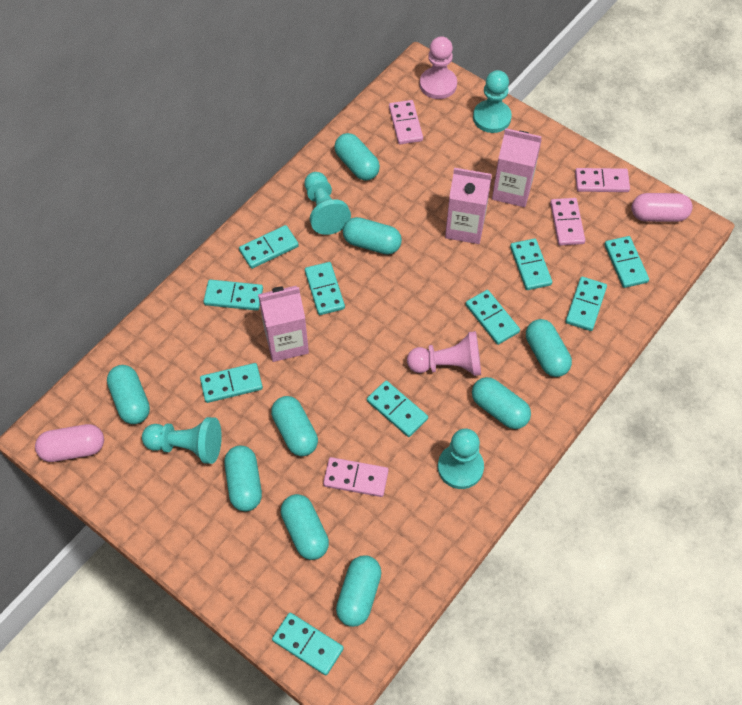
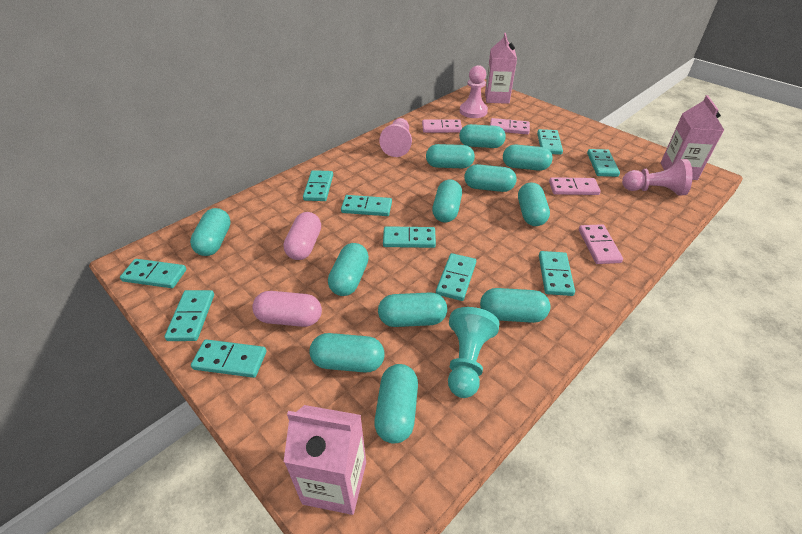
pink pawn: 2 -> 3
turquoise capsule: 9 -> 12
turquoise pawn: 4 -> 1

